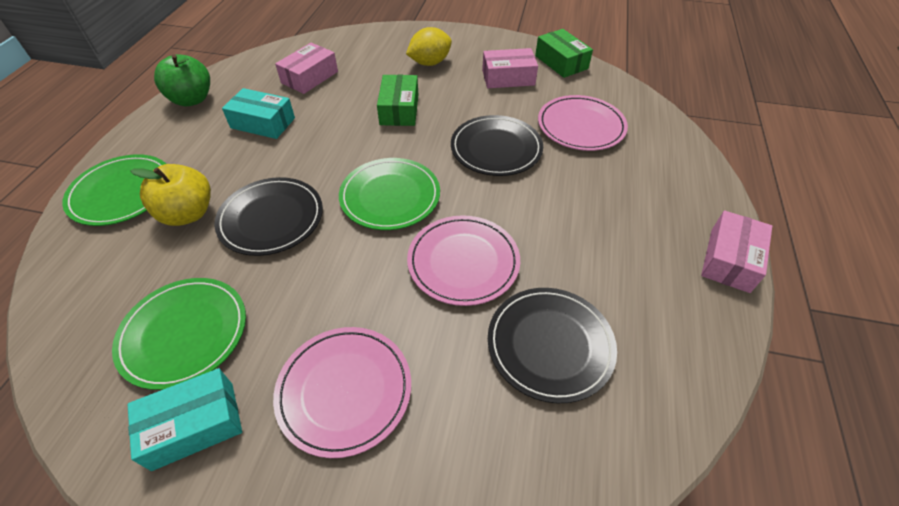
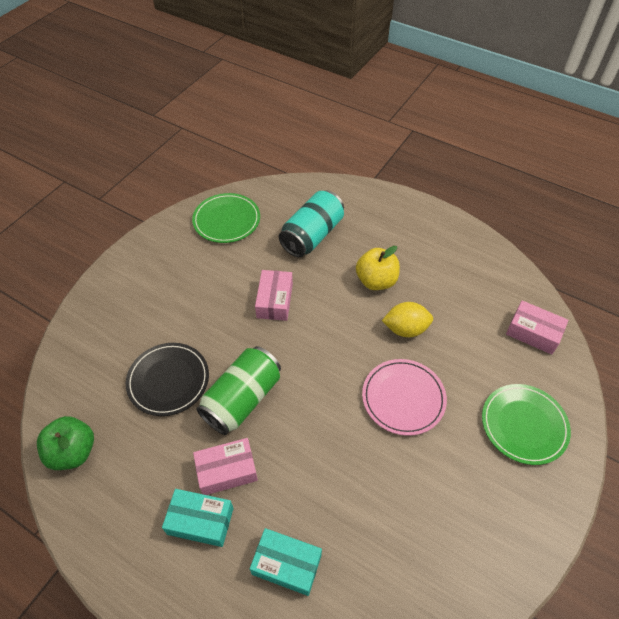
black plate: 3 -> 1
green box: 2 -> 0
green can: 0 -> 1
green plate: 3 -> 2
pink plate: 3 -> 1
turquoise can: 0 -> 1

